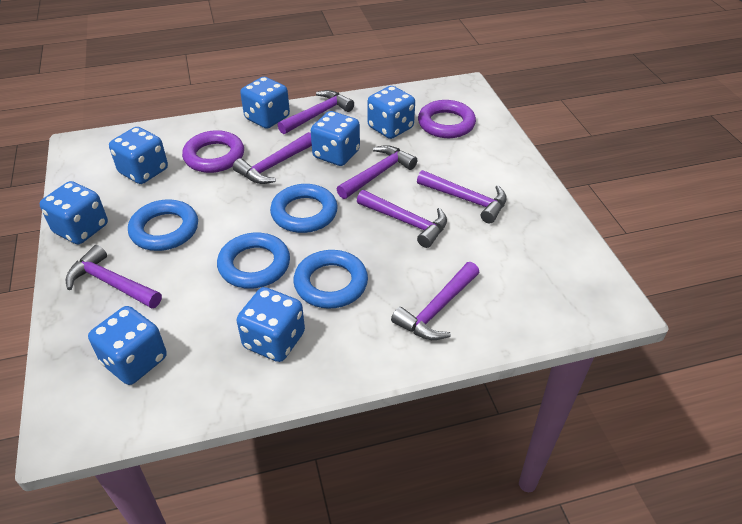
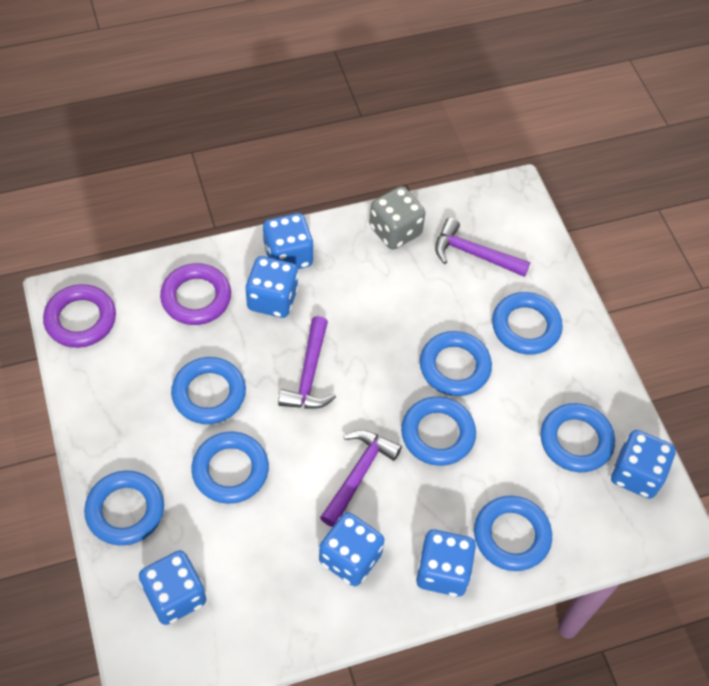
blue dice: 7 -> 6
blue ring: 4 -> 8
grey dice: 0 -> 1
purple hammer: 7 -> 3

